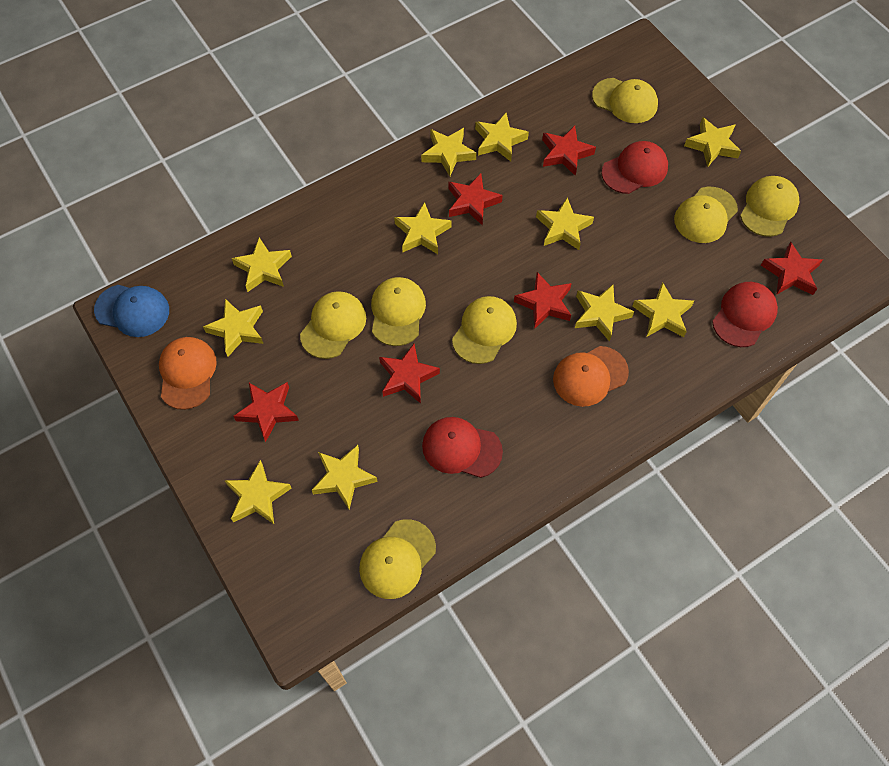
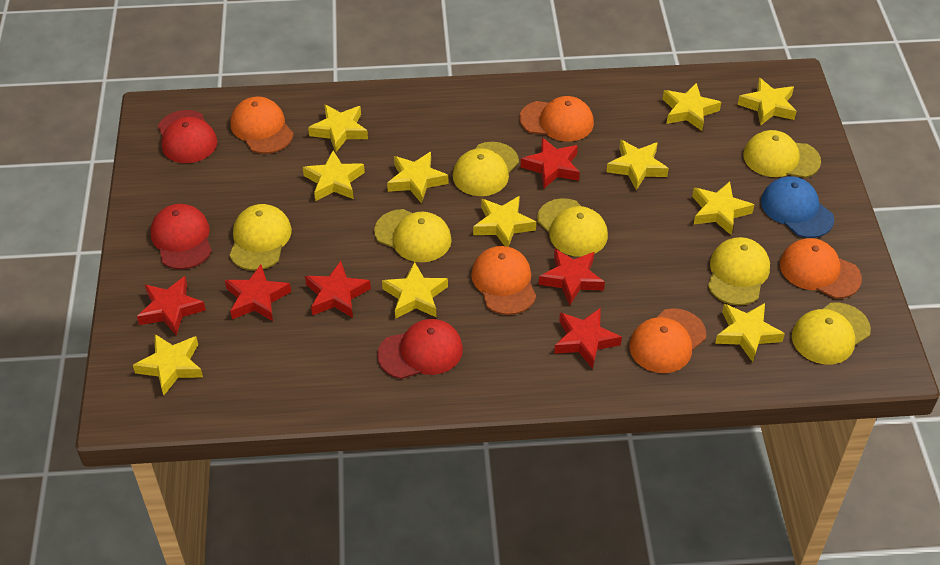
orange cap: 2 -> 5

